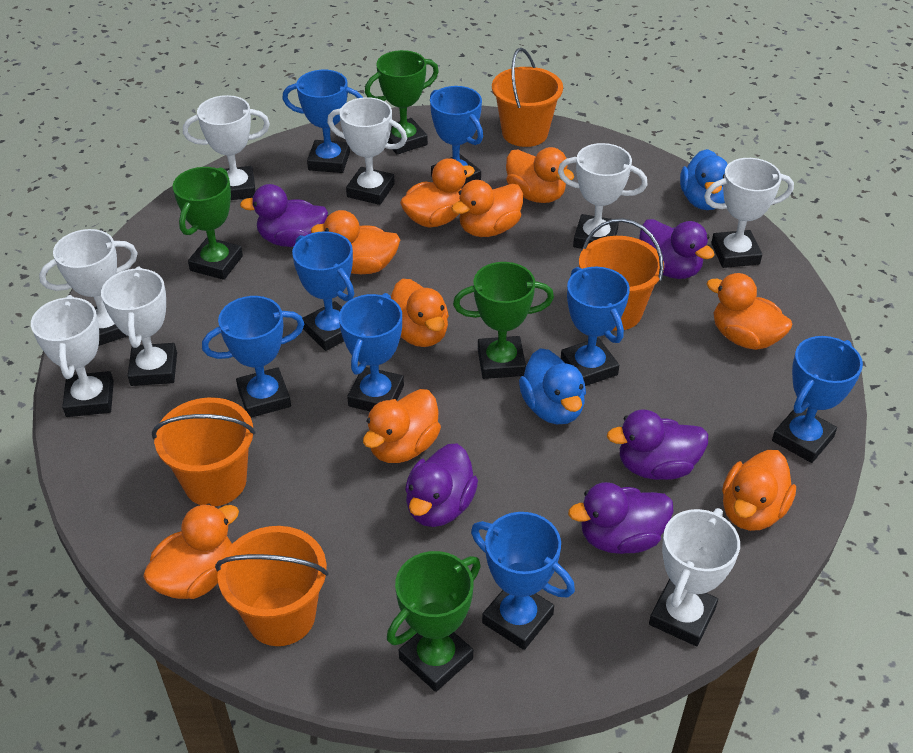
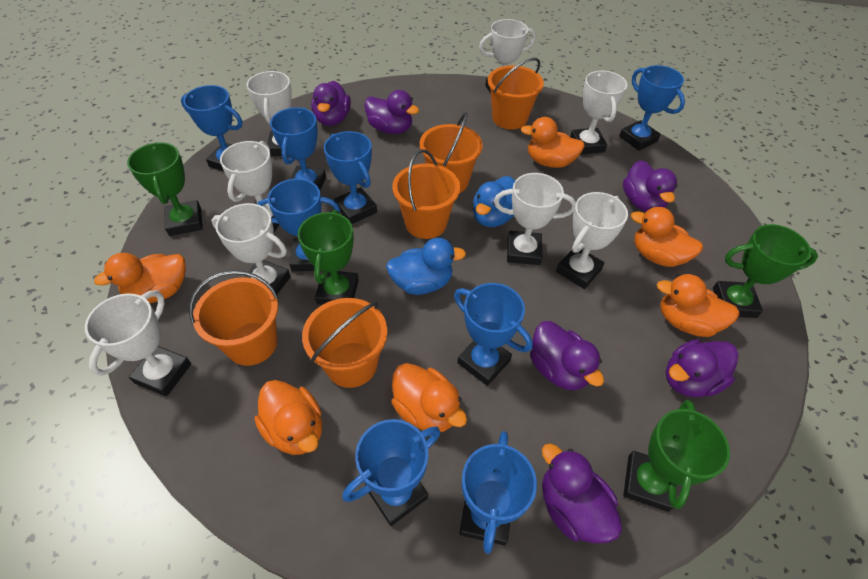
orange bucket: 4 -> 5
orange duck: 9 -> 6
purple duck: 5 -> 6

